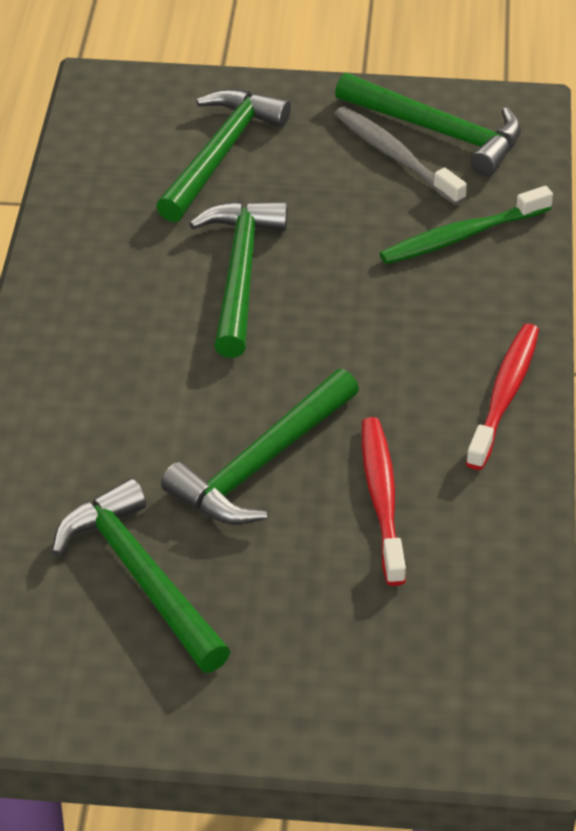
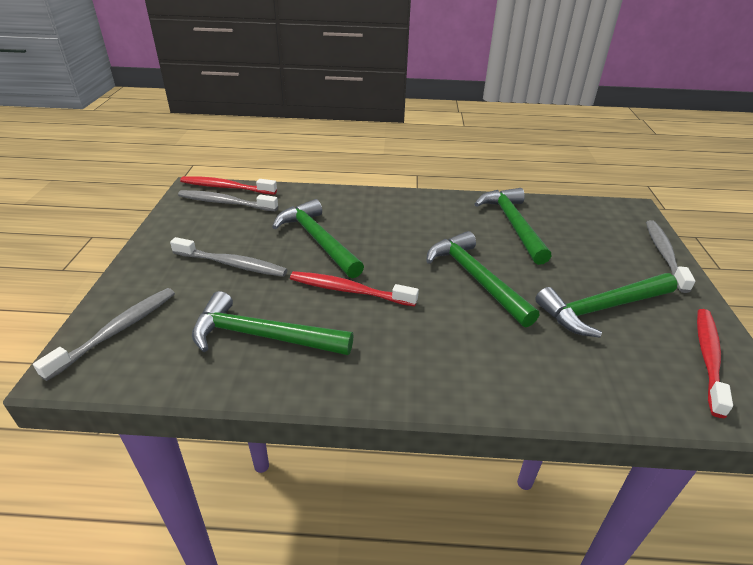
green toothbrush: 1 -> 0
grey toothbrush: 1 -> 4
red toothbrush: 2 -> 3

